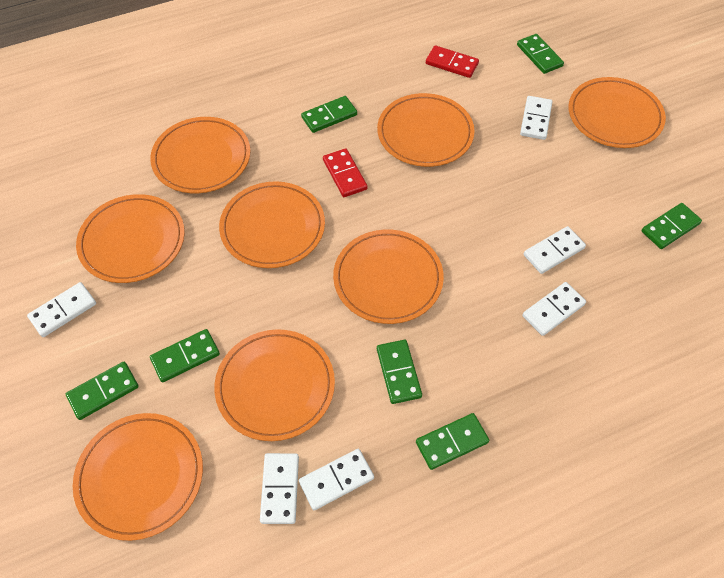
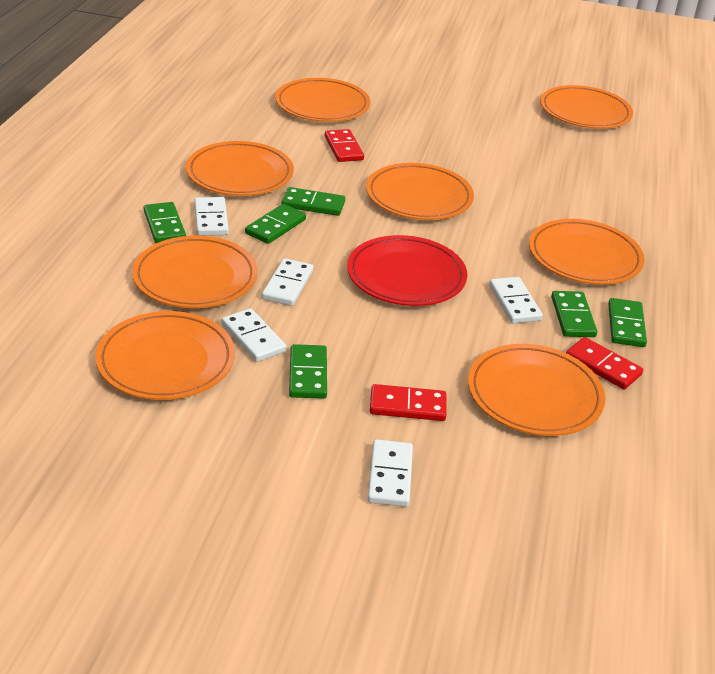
green domino: 7 -> 6
red domino: 2 -> 3
red plate: 0 -> 1
white domino: 6 -> 5

